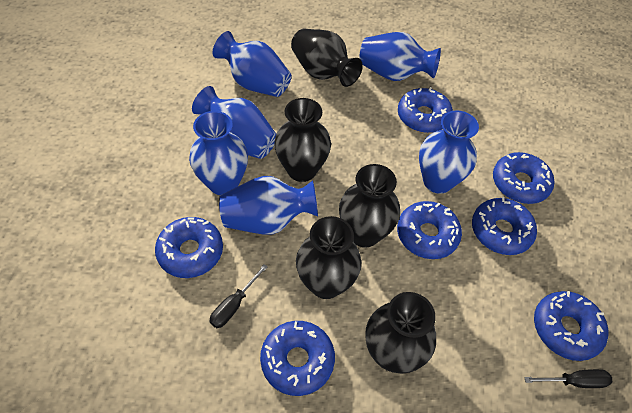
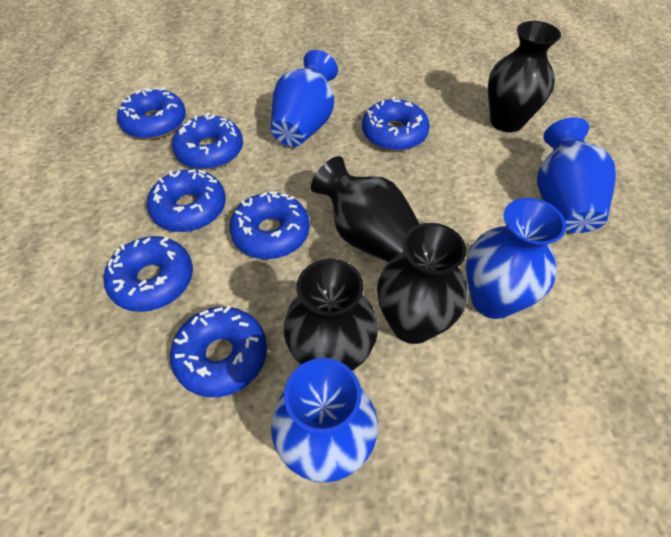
black screwdriver: 2 -> 0
black vase: 5 -> 4
blue vase: 6 -> 4

